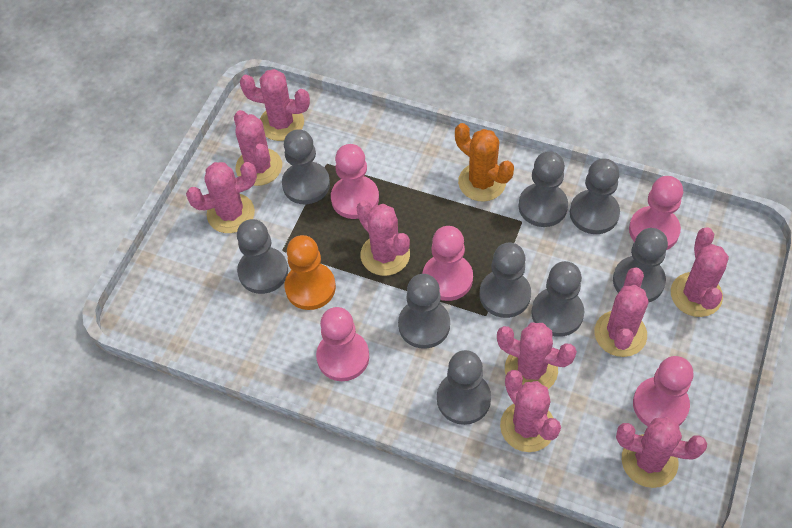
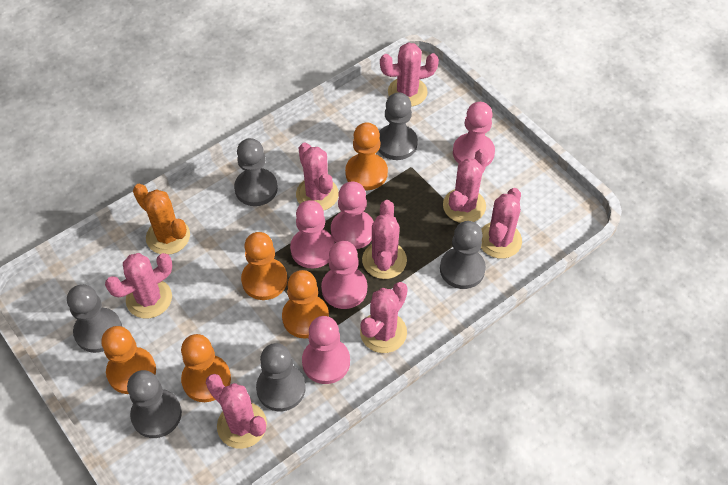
grey pawn: 9 -> 6
orange pawn: 1 -> 5
pink cactus: 9 -> 8

